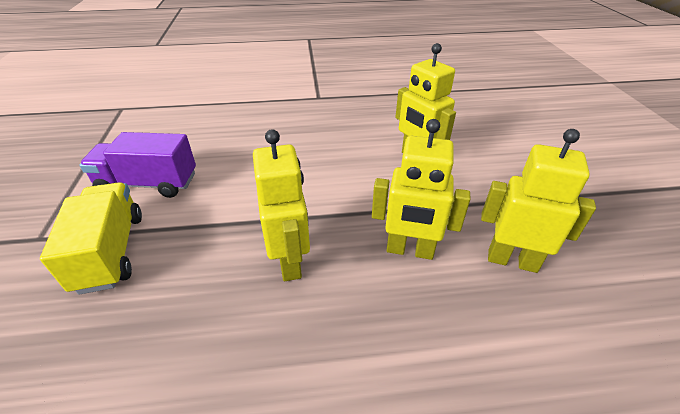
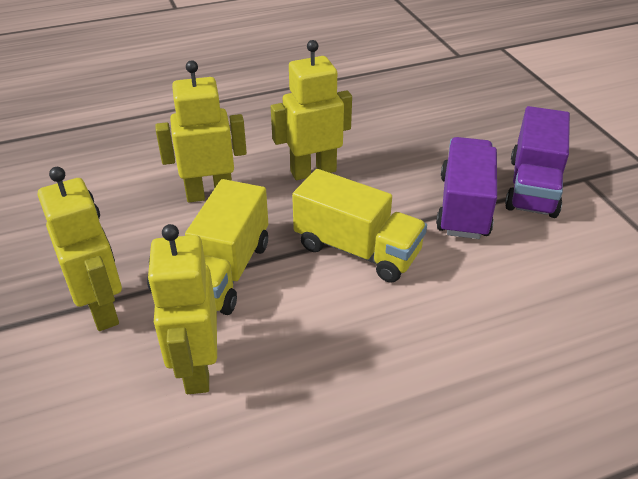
purple truck: 1 -> 2
yellow truck: 1 -> 2

